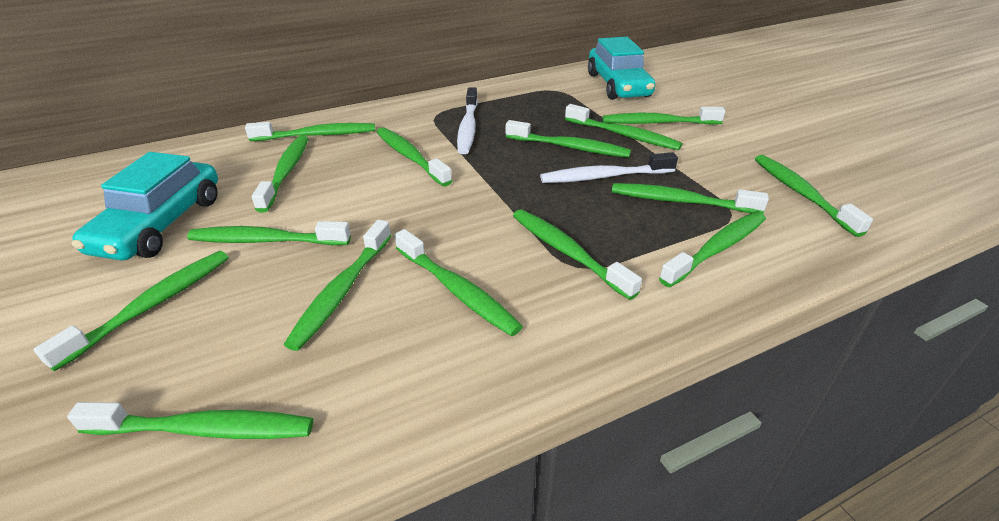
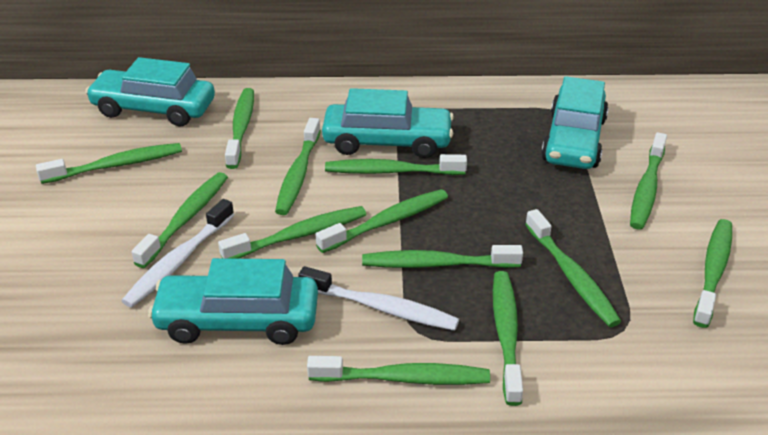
green toothbrush: 15 -> 13
turquoise car: 2 -> 4

